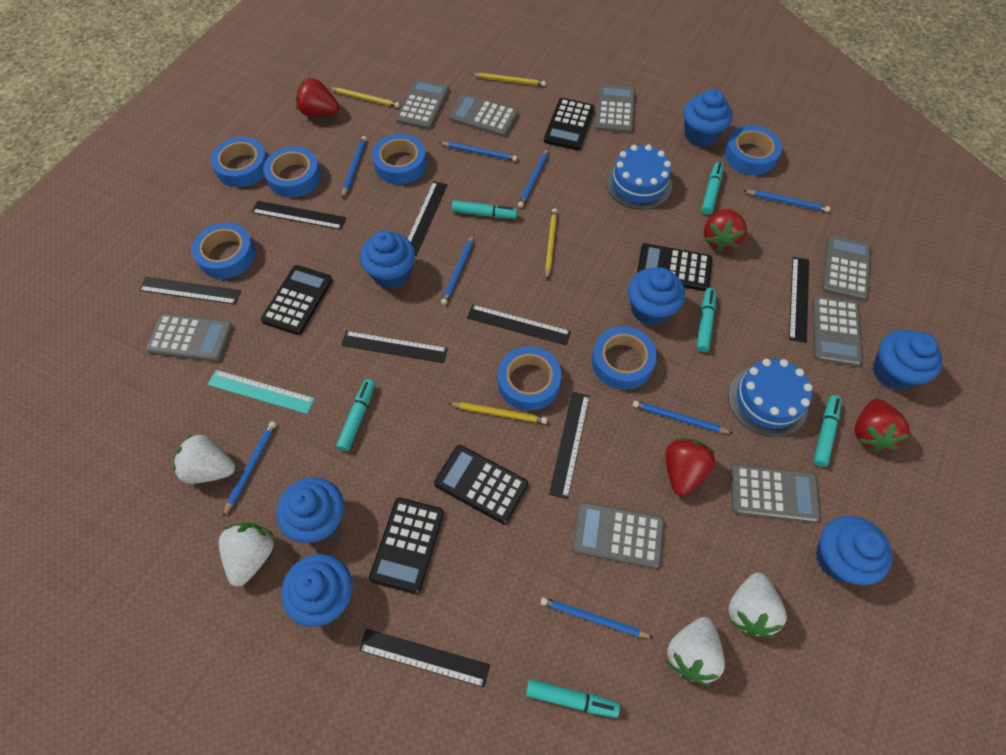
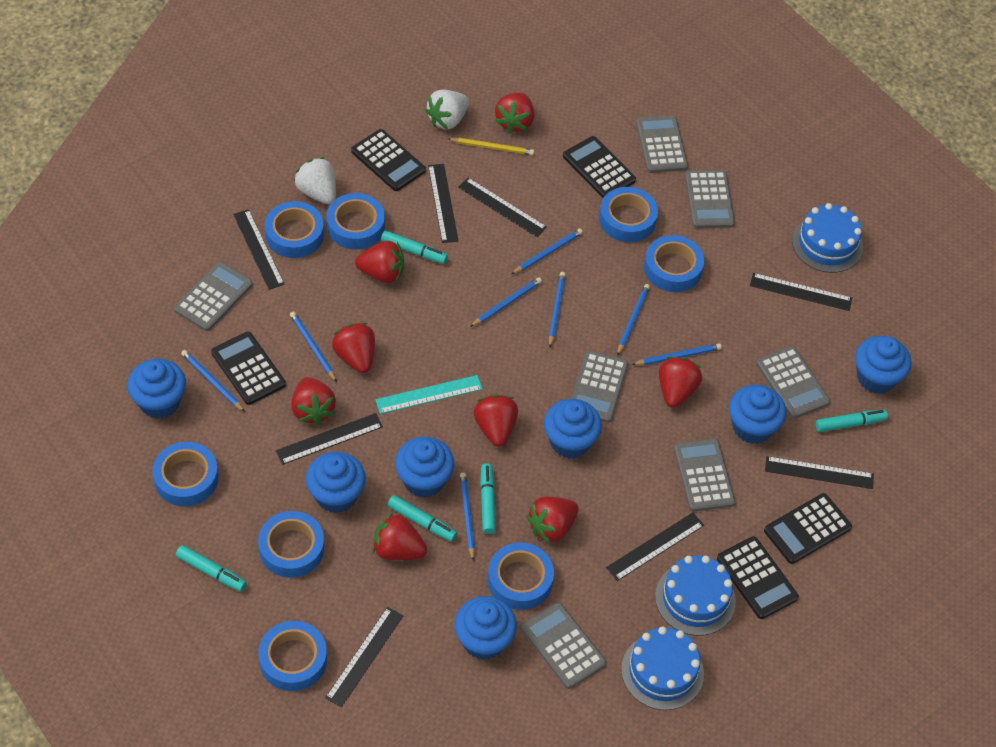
blue cake: 2 -> 3
blue tape: 7 -> 8
grey calculator: 8 -> 7
red strawberry: 4 -> 8
turquoise marker: 6 -> 5
white strawberry: 4 -> 2
yellow pencil: 4 -> 1

